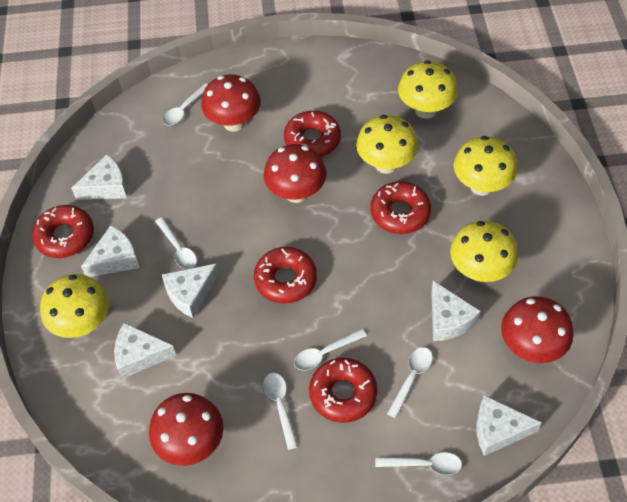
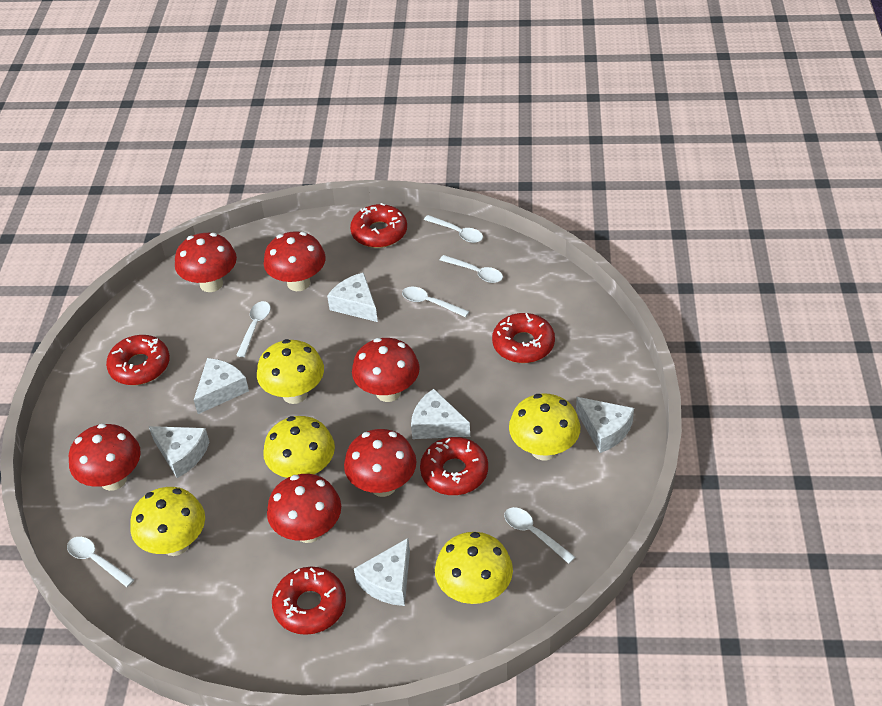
red mushroom: 4 -> 6

